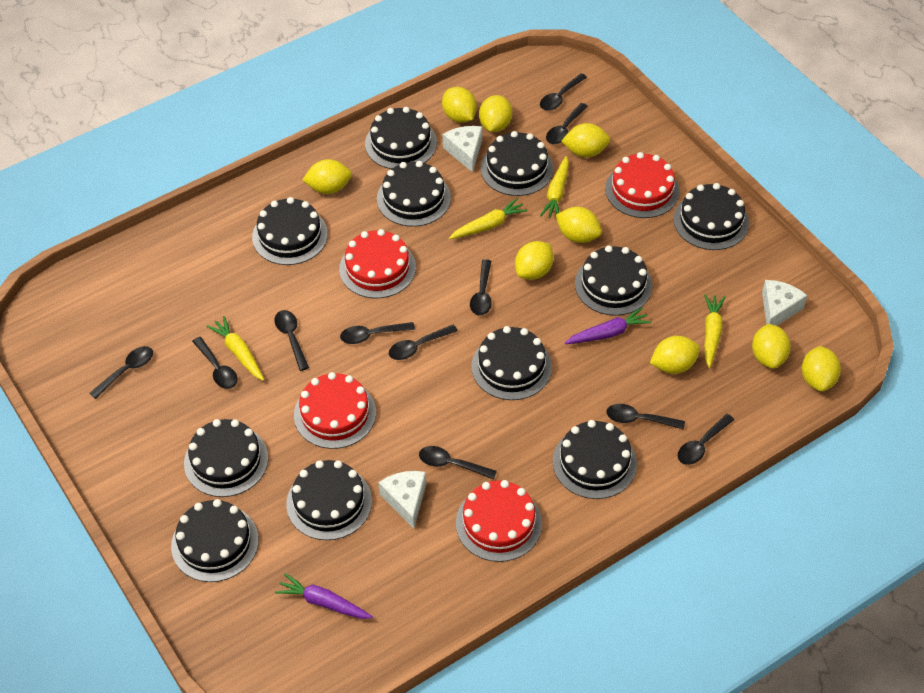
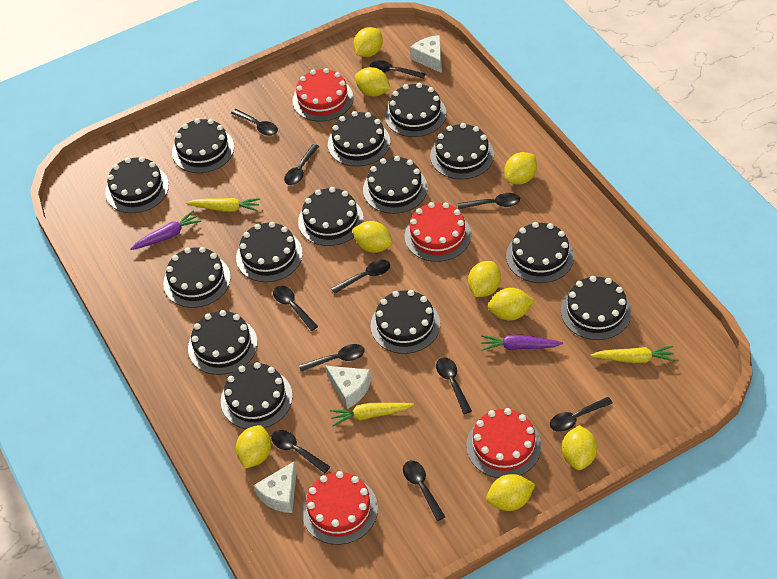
black cake: 11 -> 14
yellow carrot: 4 -> 3

